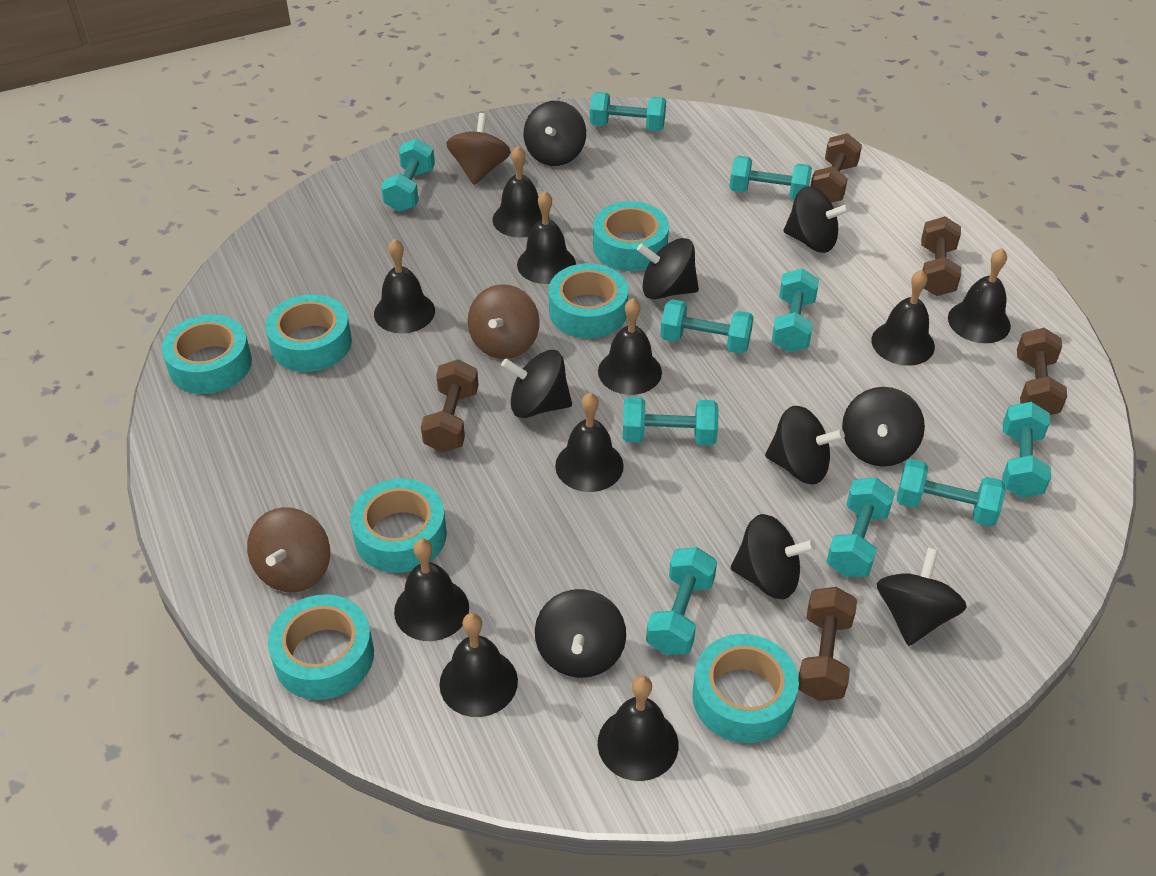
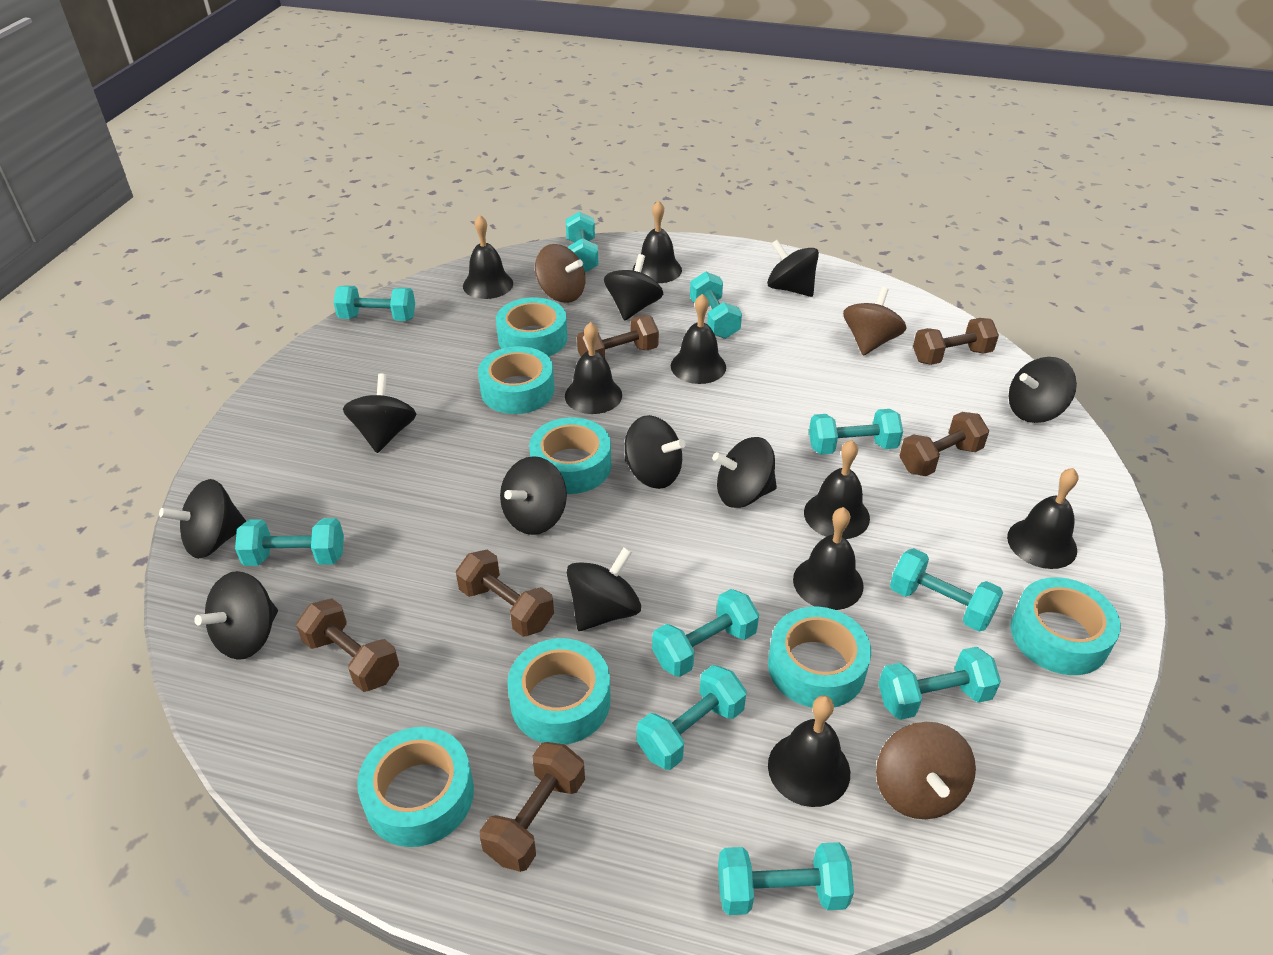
black bell: 10 -> 8
black spinning top: 9 -> 10
brown dumbbell: 5 -> 6

